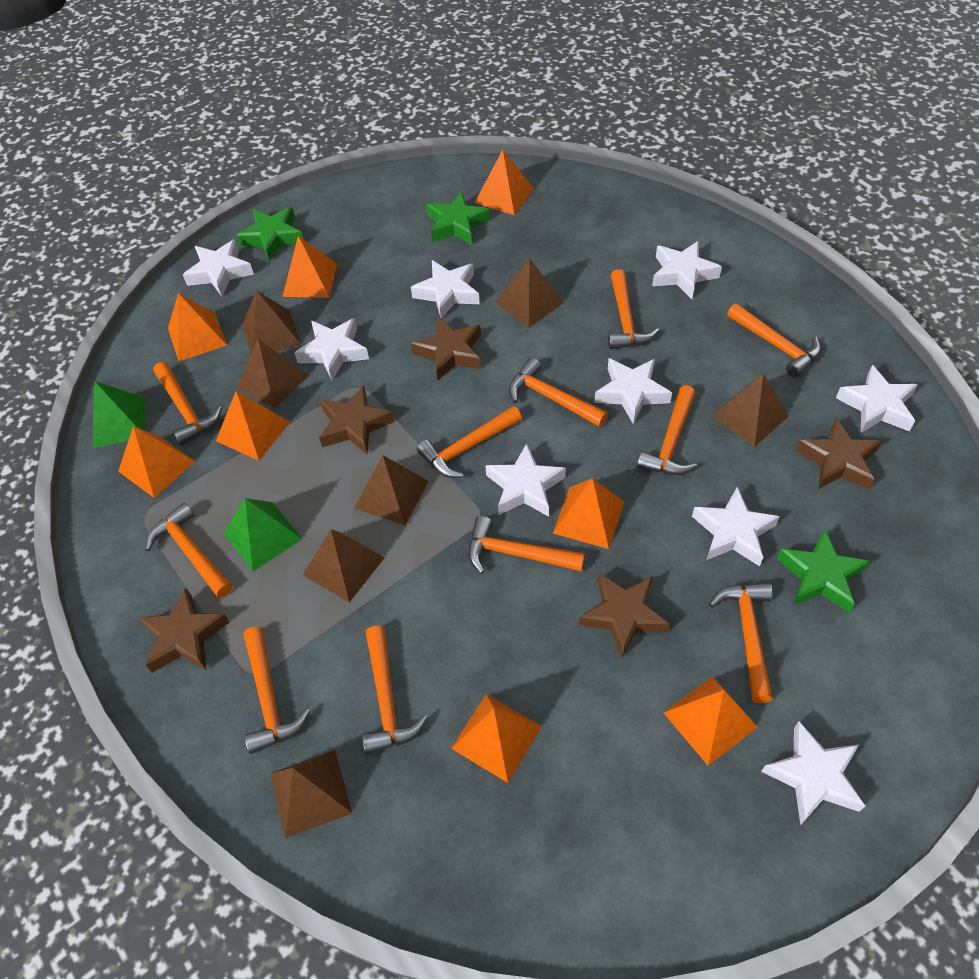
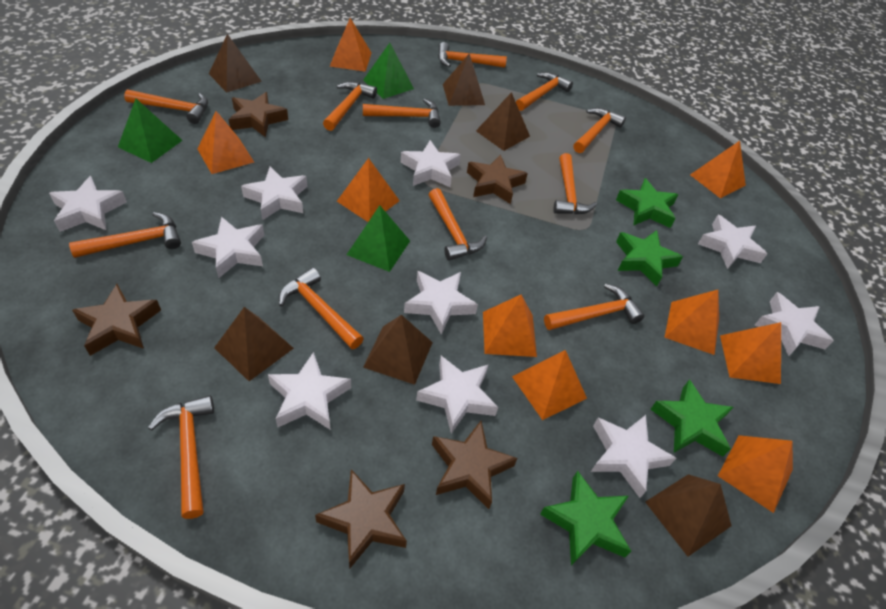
brown pyramid: 7 -> 6
green pyramid: 2 -> 3
green star: 3 -> 4
orange hammer: 11 -> 12
orange pyramid: 8 -> 9
white star: 9 -> 10

